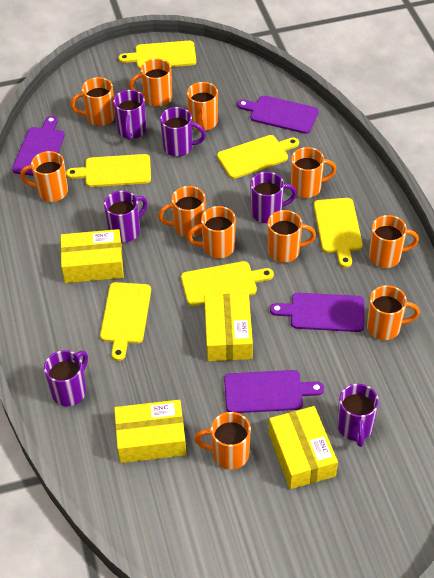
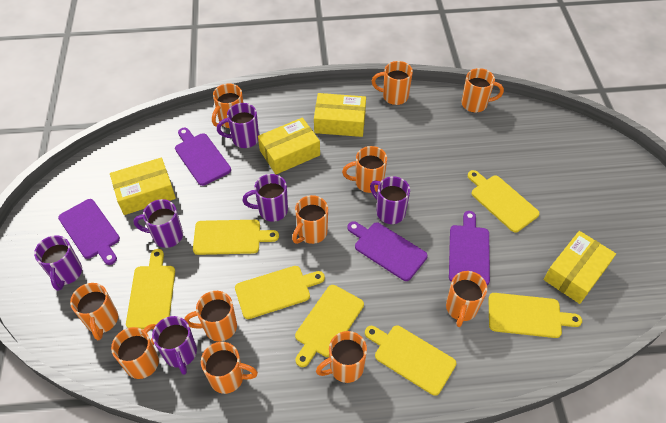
yellow cutting board: 6 -> 7

